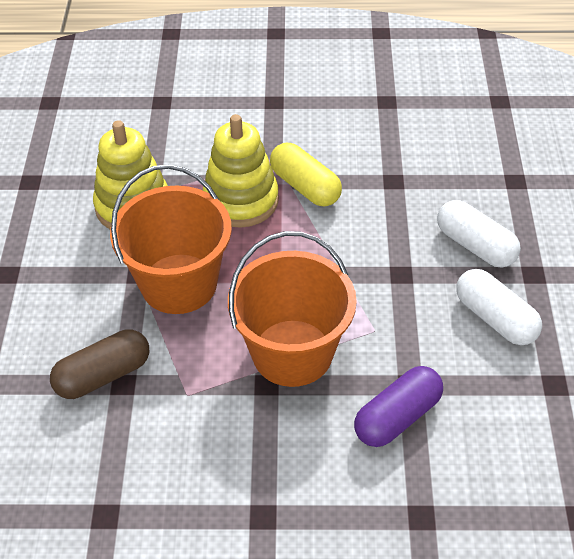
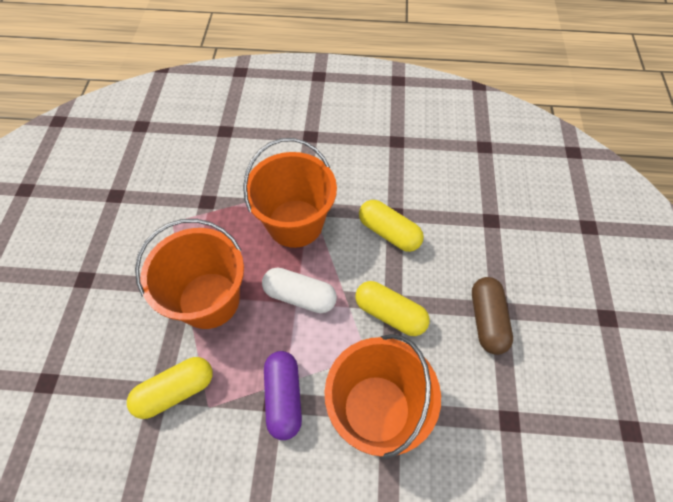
orange bucket: 2 -> 3
white capsule: 2 -> 1
yellow capsule: 1 -> 3
yellow stacking toy: 2 -> 0

